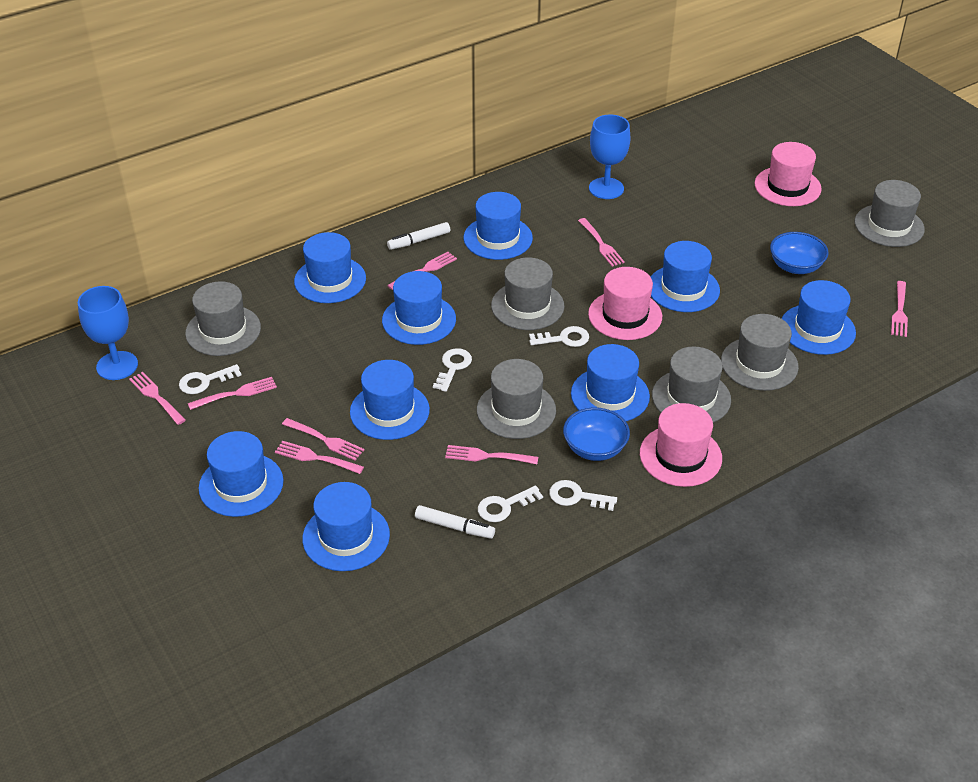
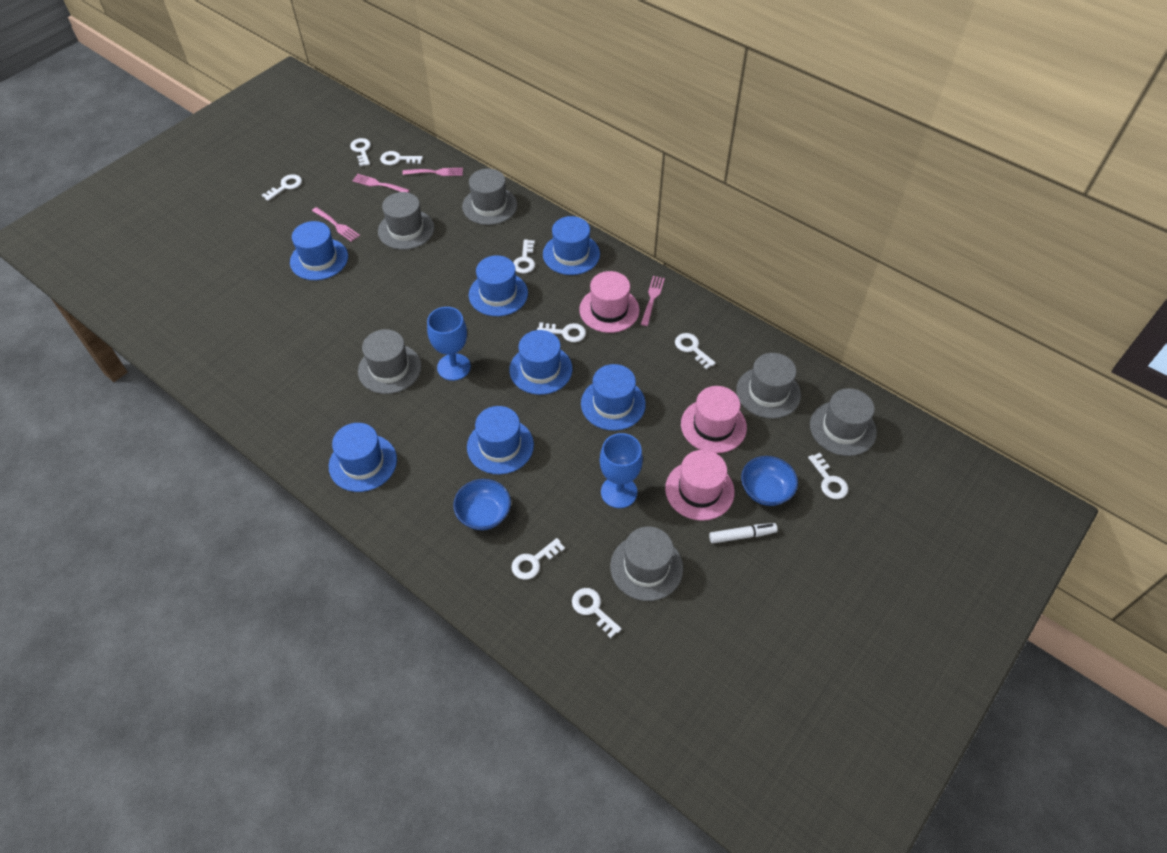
blue hat: 9 -> 7
pink fork: 8 -> 4
white key: 5 -> 9
white marker: 2 -> 1

